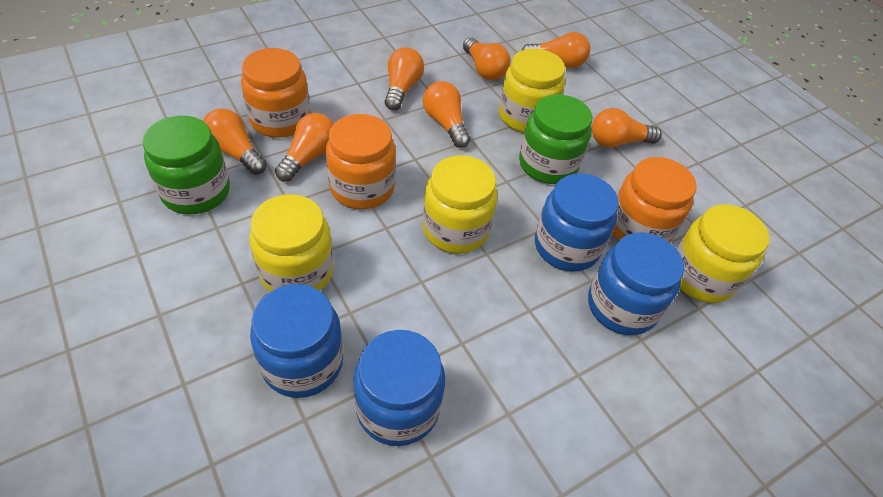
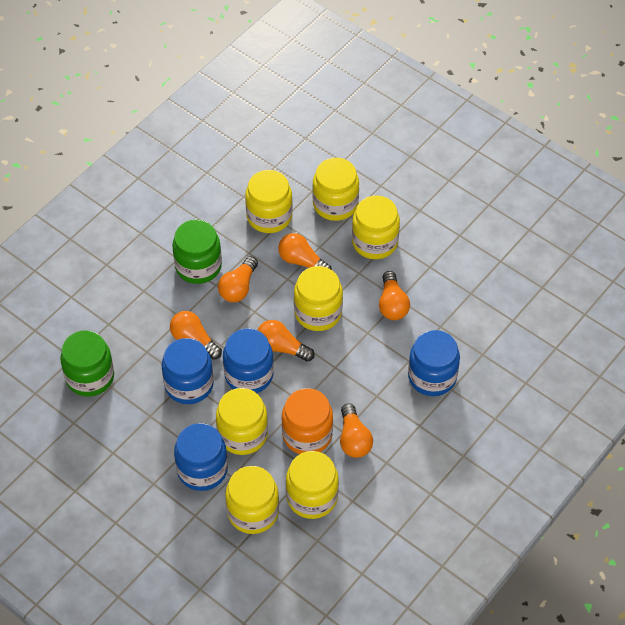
orange jar: 3 -> 1
orange light bulb: 7 -> 6
yellow jar: 4 -> 7

